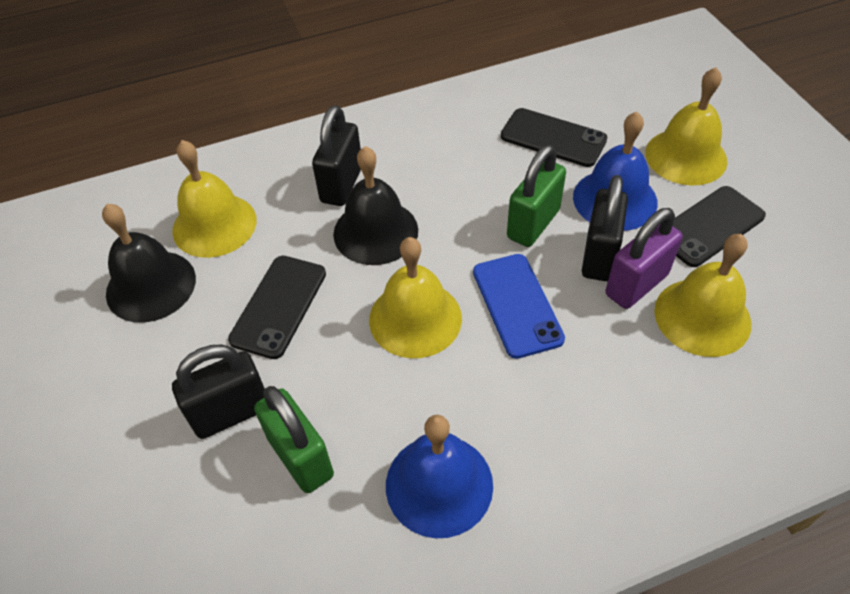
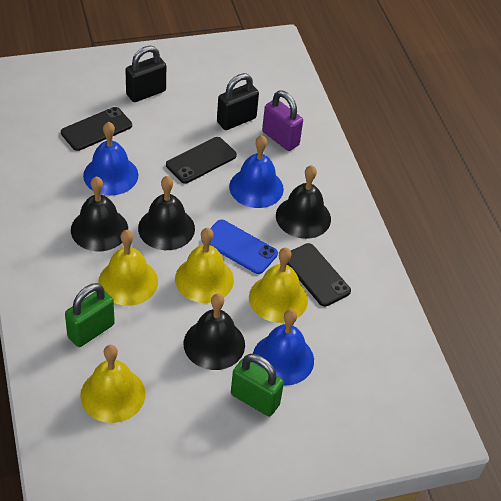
black bell: 2 -> 4
black padlock: 3 -> 2
blue bell: 2 -> 3

